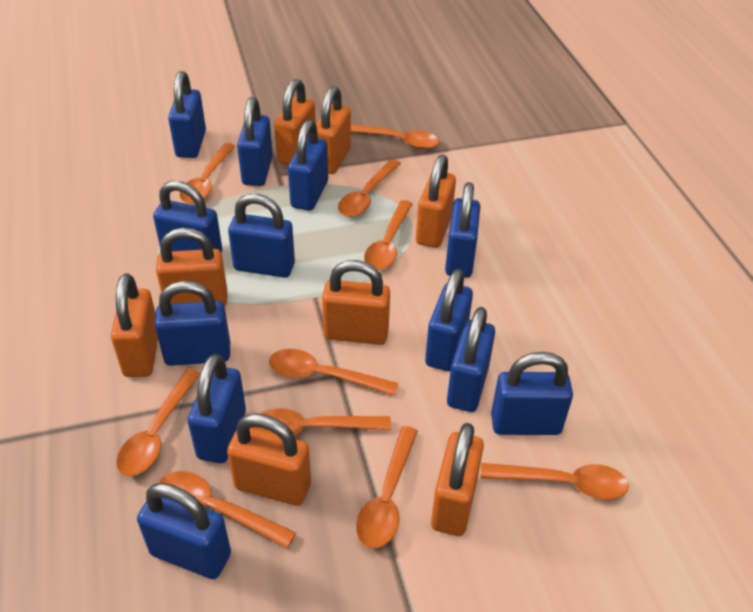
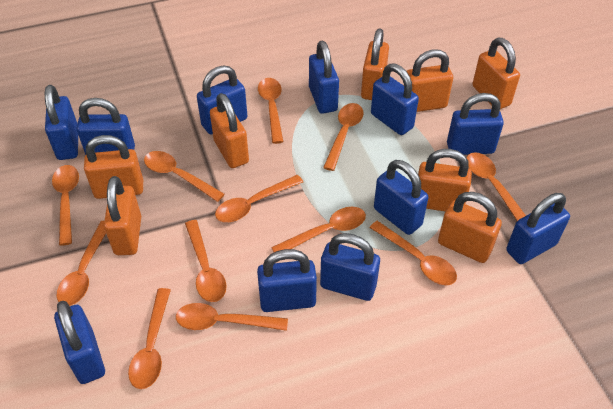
blue padlock: 12 -> 11
orange spoon: 10 -> 12

